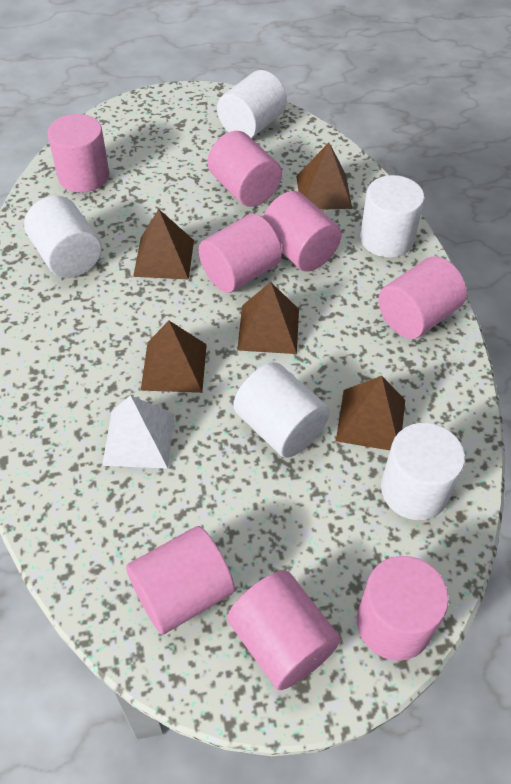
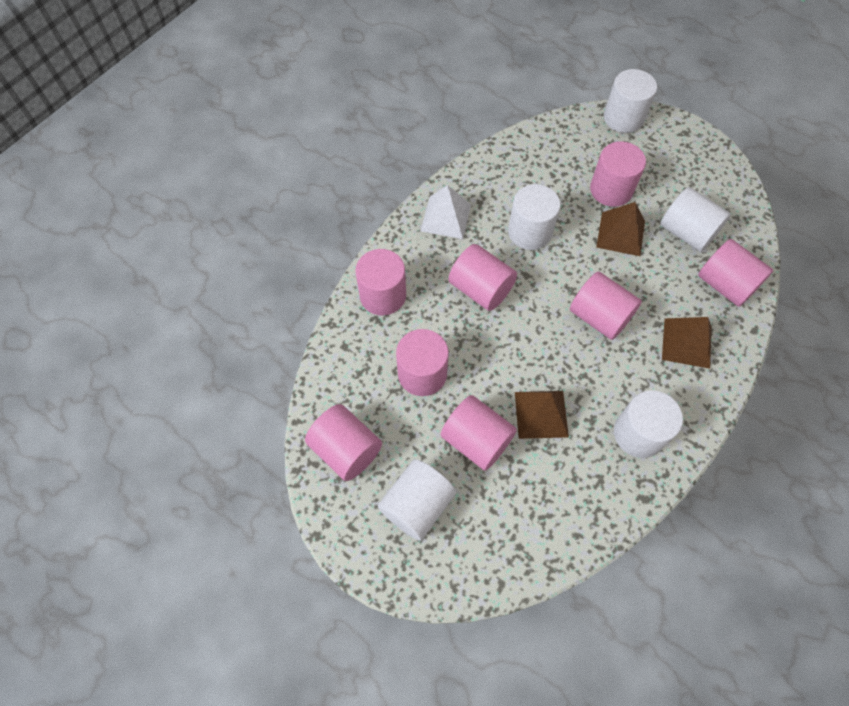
brown pyramid: 5 -> 3

